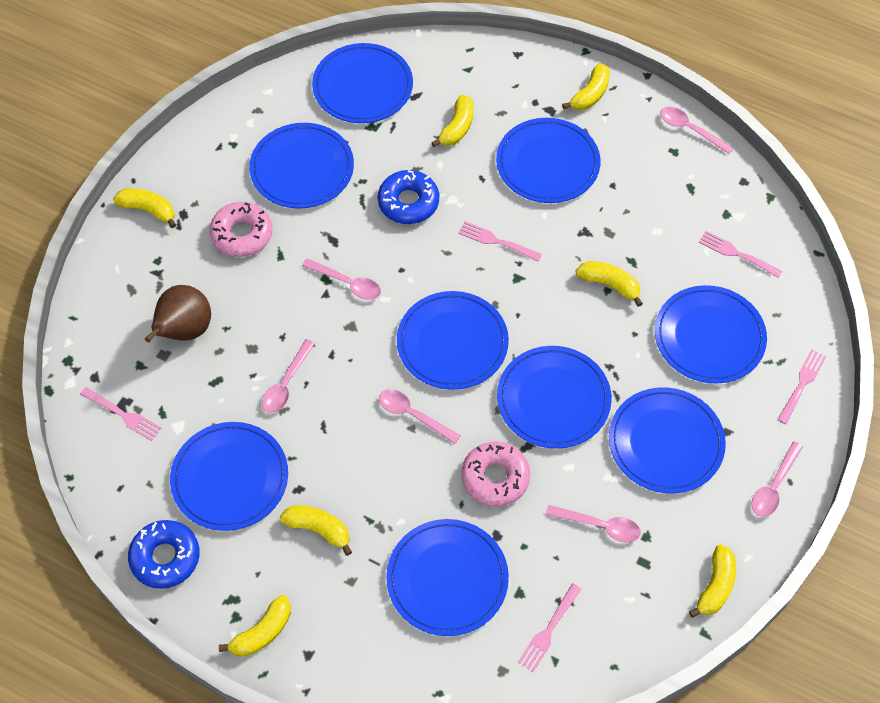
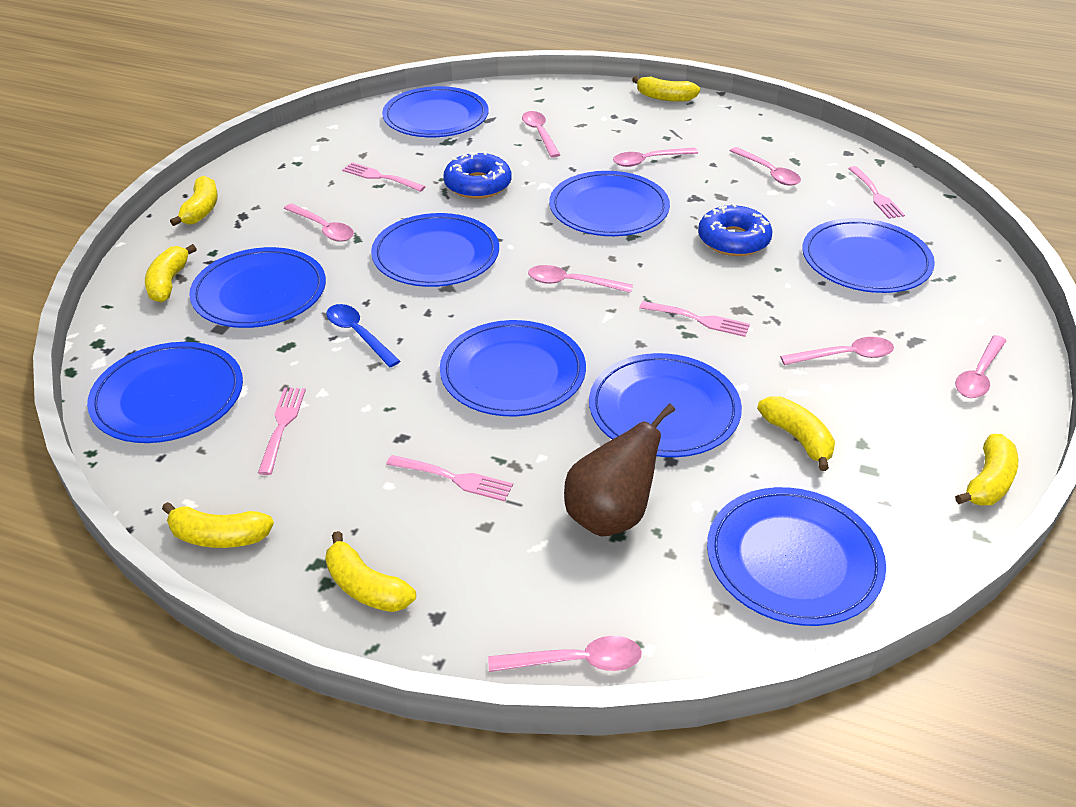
blue spoon: 0 -> 1
pink donut: 2 -> 0
pink spoon: 6 -> 8

